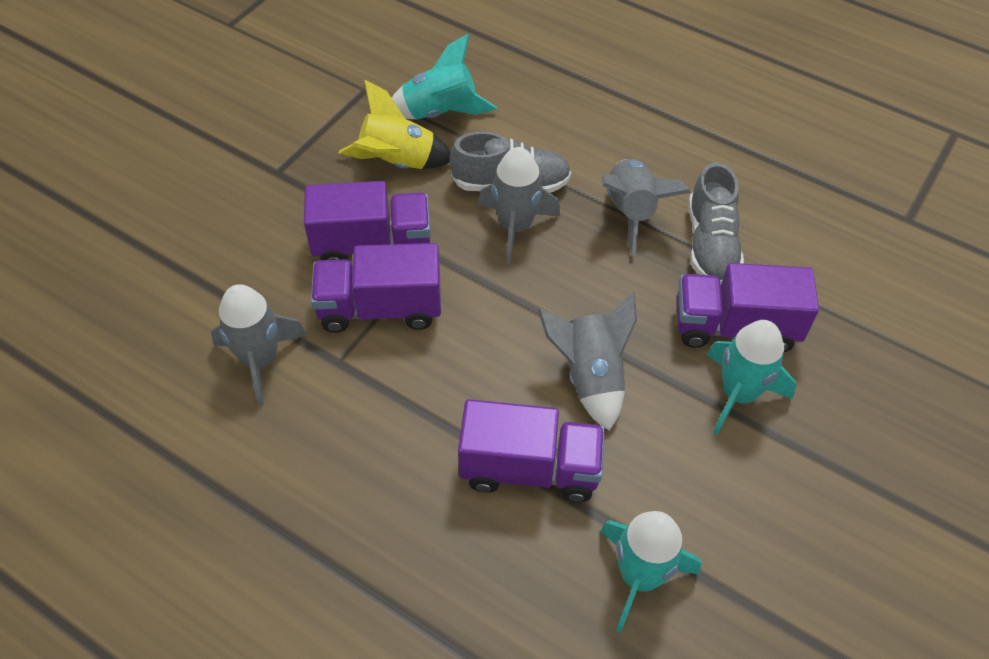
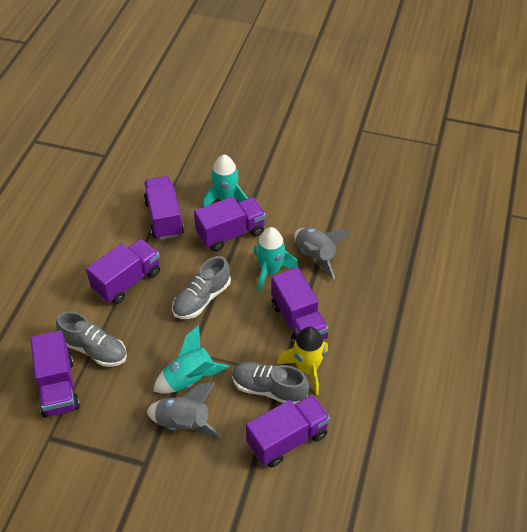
grey rocket: 4 -> 2
grey shoe: 2 -> 3
purple truck: 4 -> 6

